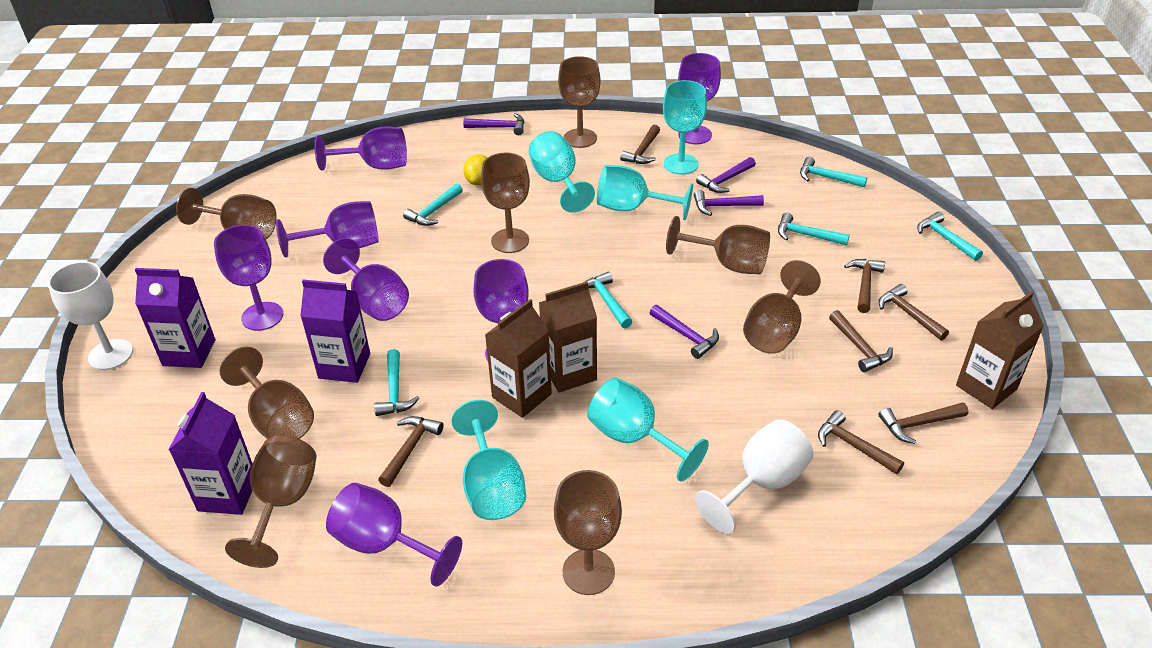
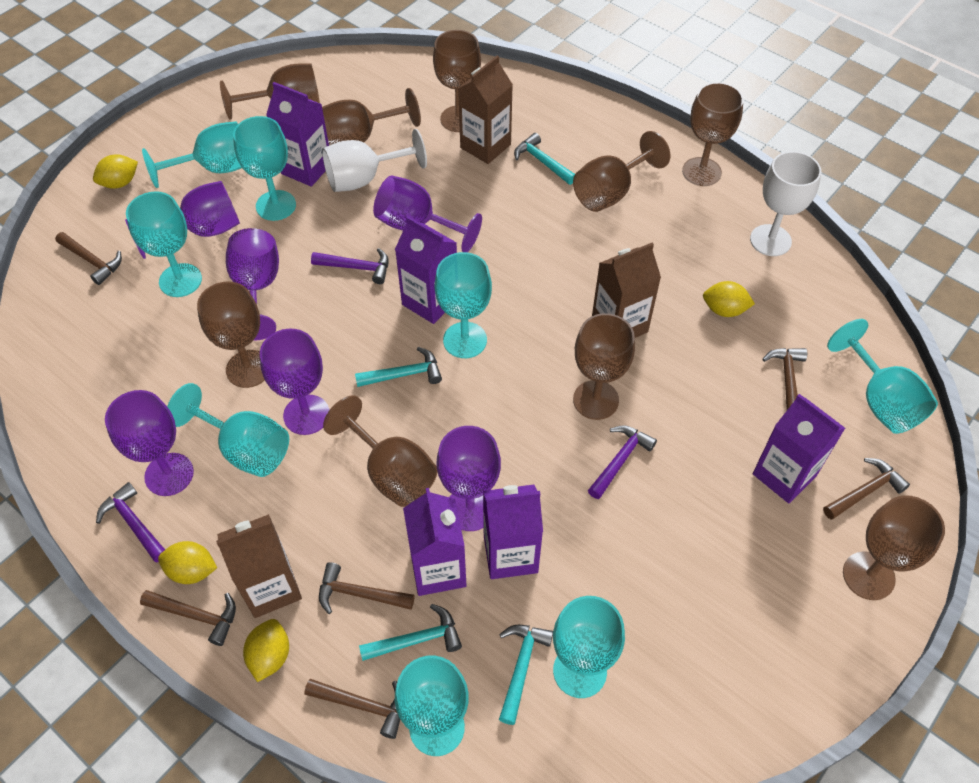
brown goblet: 8 -> 9
brown hammer: 7 -> 6
purple carton: 3 -> 5
purple goblet: 7 -> 6
purple hammer: 4 -> 3
turquoise goblet: 5 -> 8
turquoise hammer: 6 -> 4
yellow lemon: 1 -> 4

